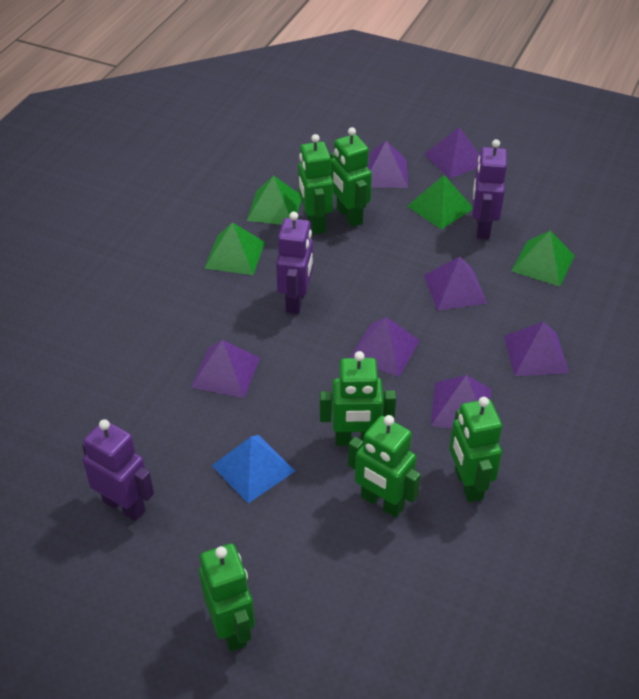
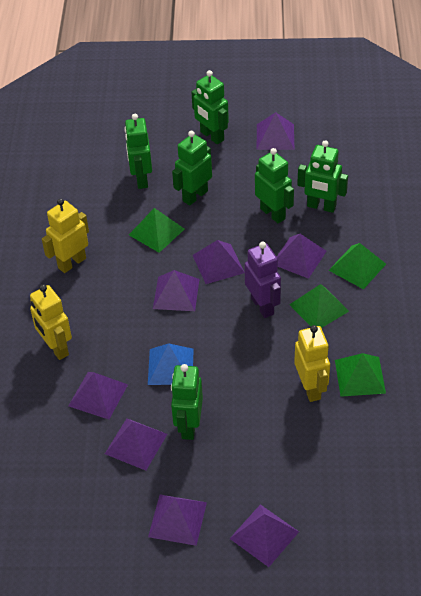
purple pyramid: 7 -> 8
purple robot: 3 -> 1
yellow robot: 0 -> 3

